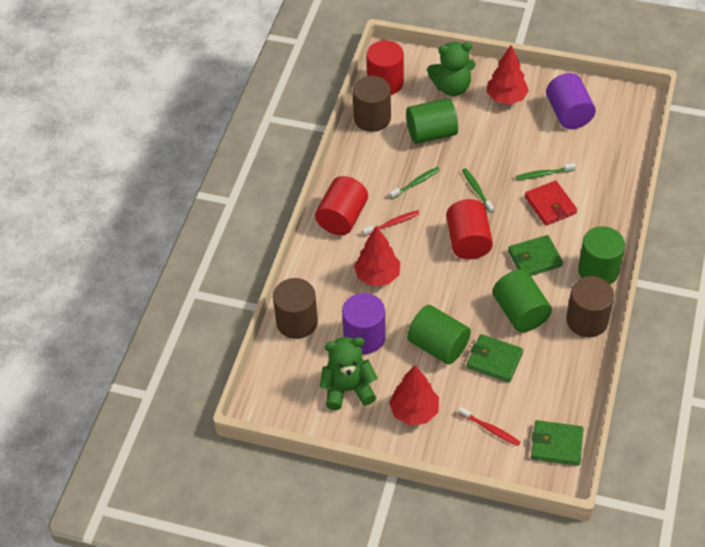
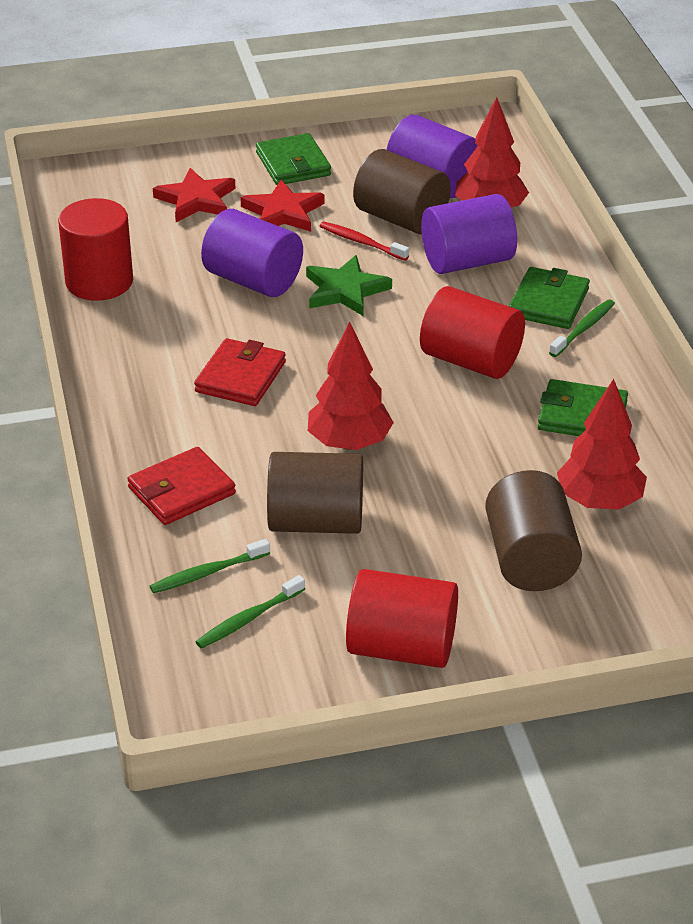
green cylinder: 4 -> 0
green star: 0 -> 1
green teddy bear: 2 -> 0
purple cylinder: 2 -> 3
red star: 0 -> 2
red toothbrush: 2 -> 1
red wallet: 1 -> 2

